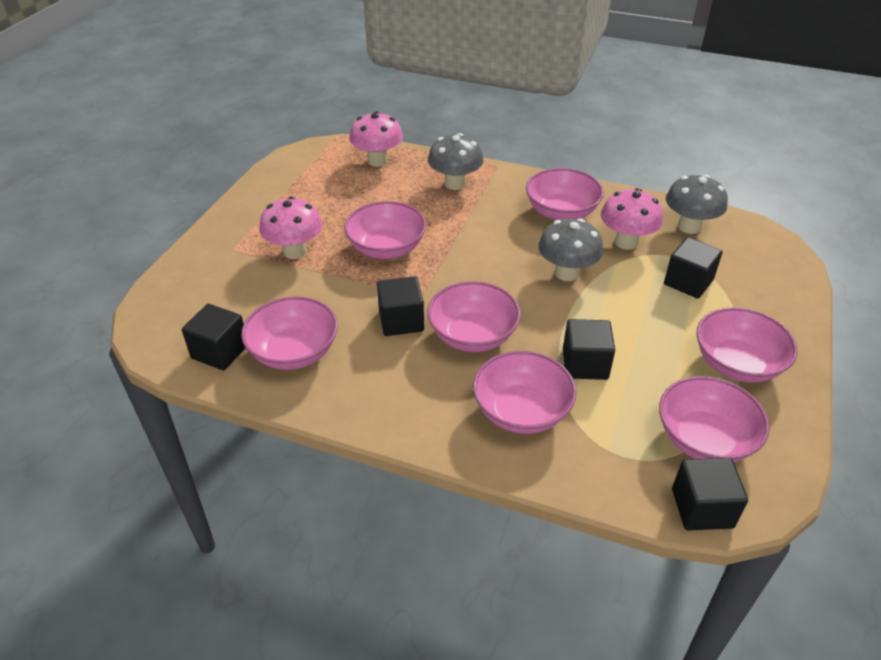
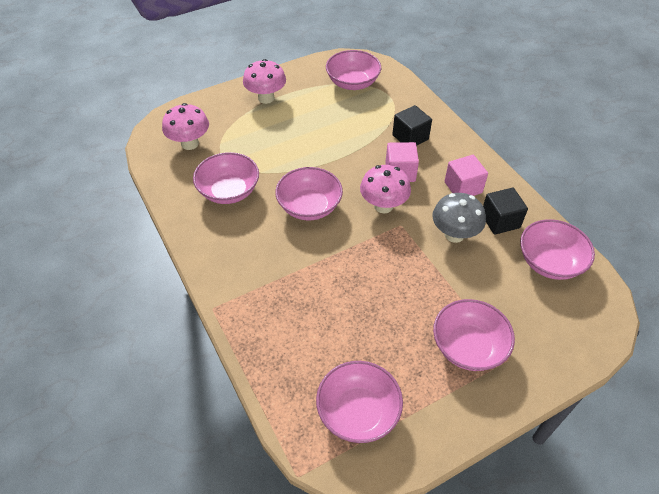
black cube: 5 -> 2
grey mushroom: 3 -> 1
pink bowl: 7 -> 6
pink cube: 0 -> 2

